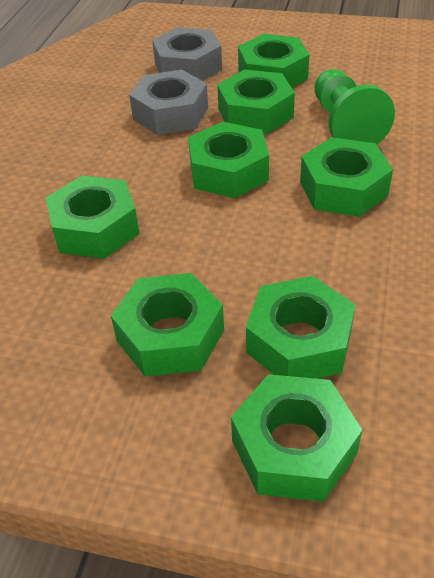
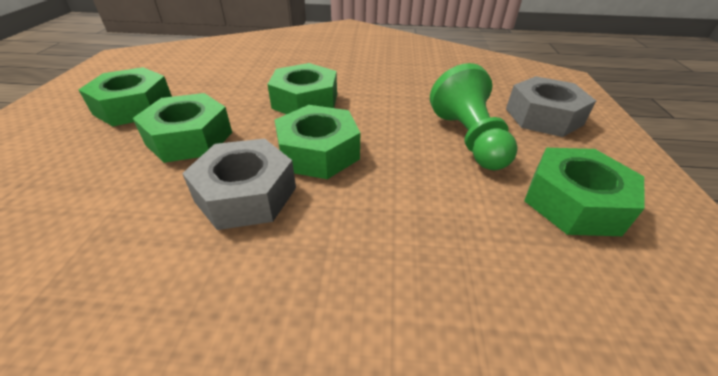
green nut: 8 -> 5

